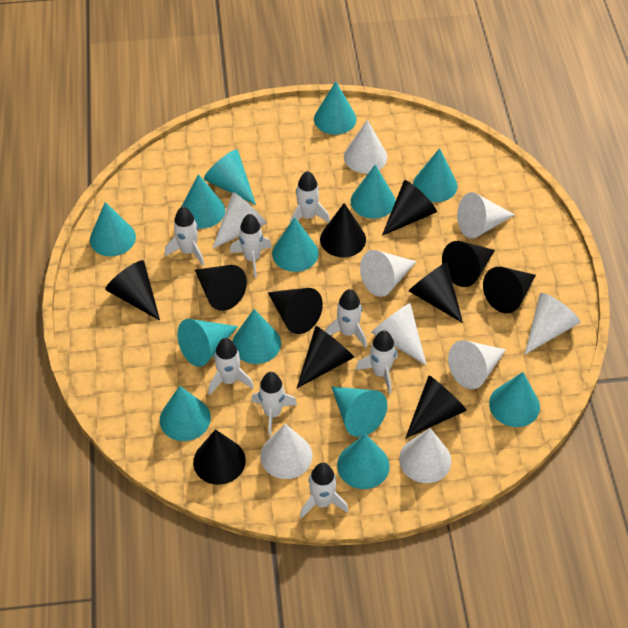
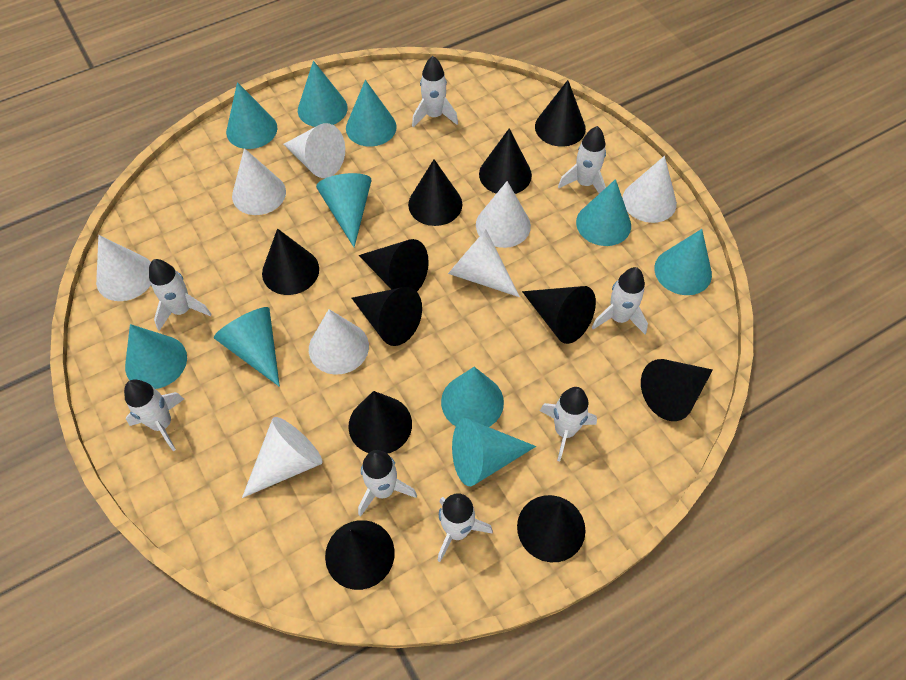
turquoise cone: 13 -> 10
white cone: 9 -> 8

